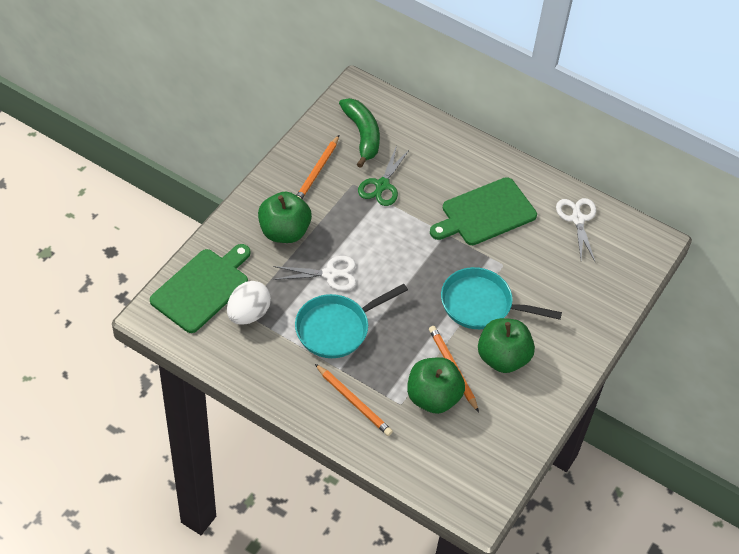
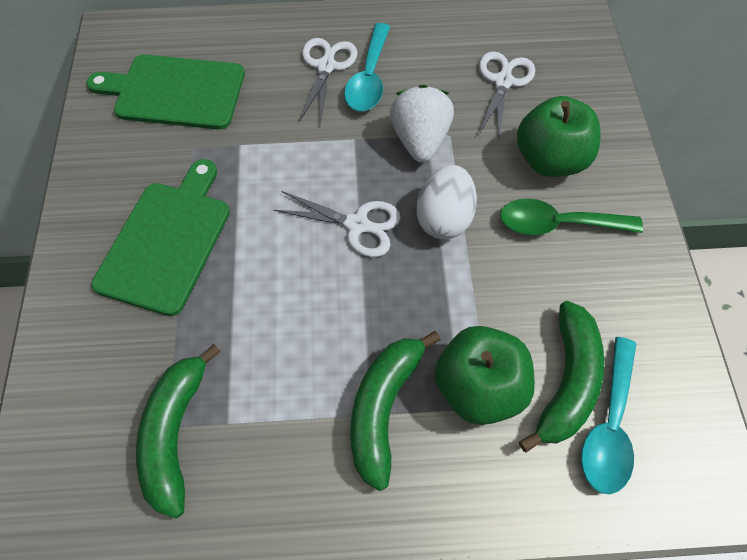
green apple: 3 -> 2
green banana: 1 -> 3
green scissors: 1 -> 0
green spoon: 0 -> 1
orange pencil: 3 -> 0
turquoise pan: 2 -> 0
turquoise spoon: 0 -> 2
white scissors: 2 -> 3
white strawberry: 0 -> 1

